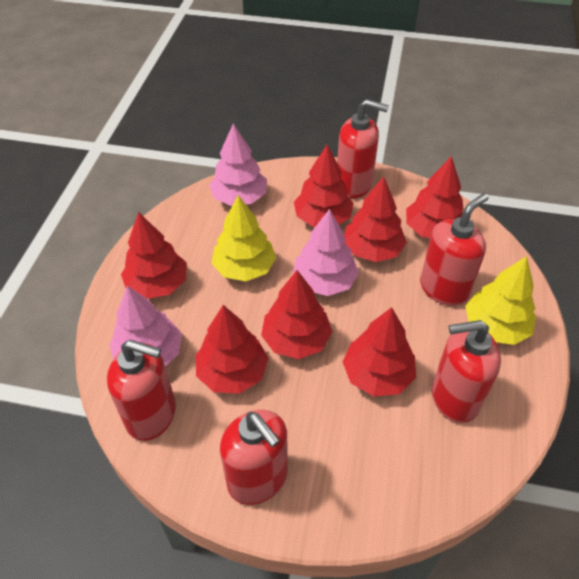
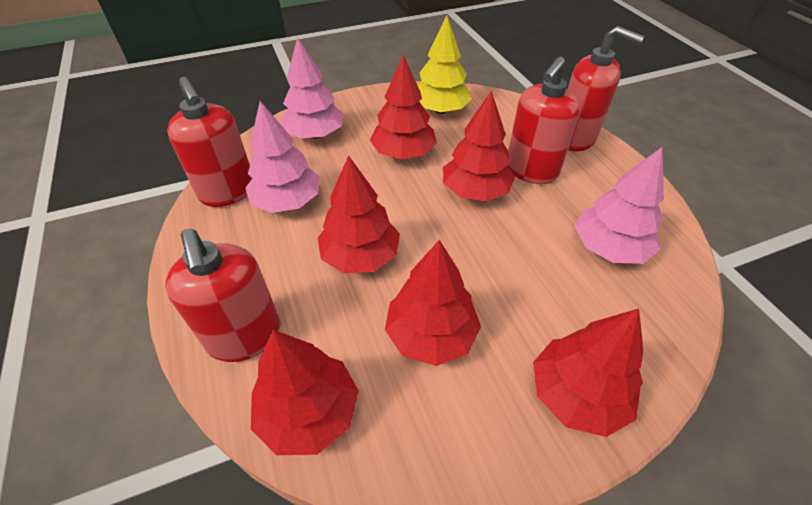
red soap dispenser: 5 -> 4
red tree: 7 -> 6
yellow tree: 2 -> 1

